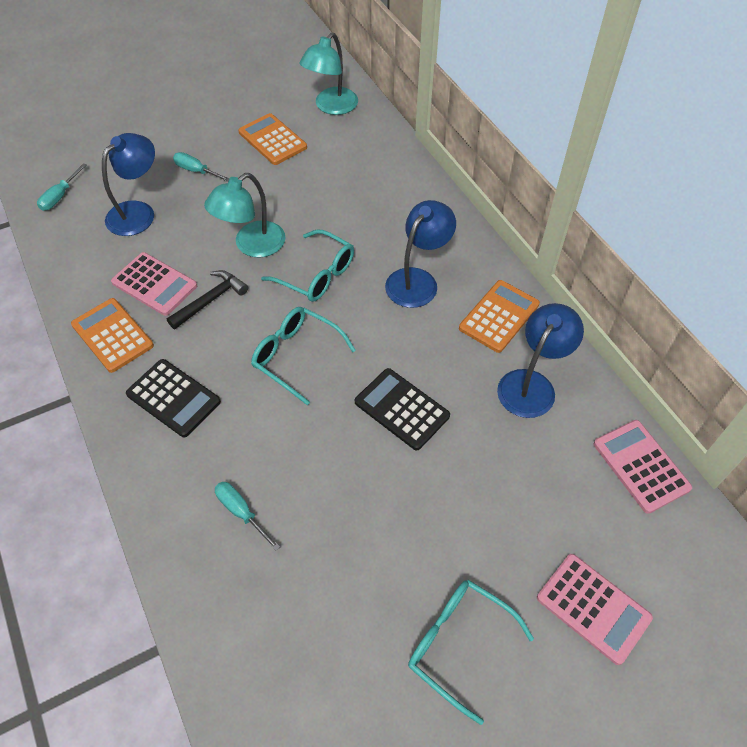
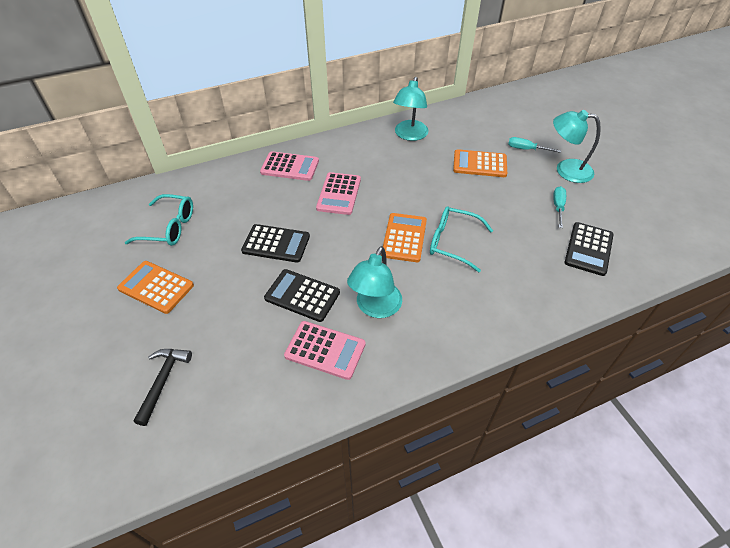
black calculator: 2 -> 3
blue lamp: 3 -> 0
turquoise glasses: 3 -> 2
turquoise lamp: 2 -> 3
turquoise screwdriver: 3 -> 2

